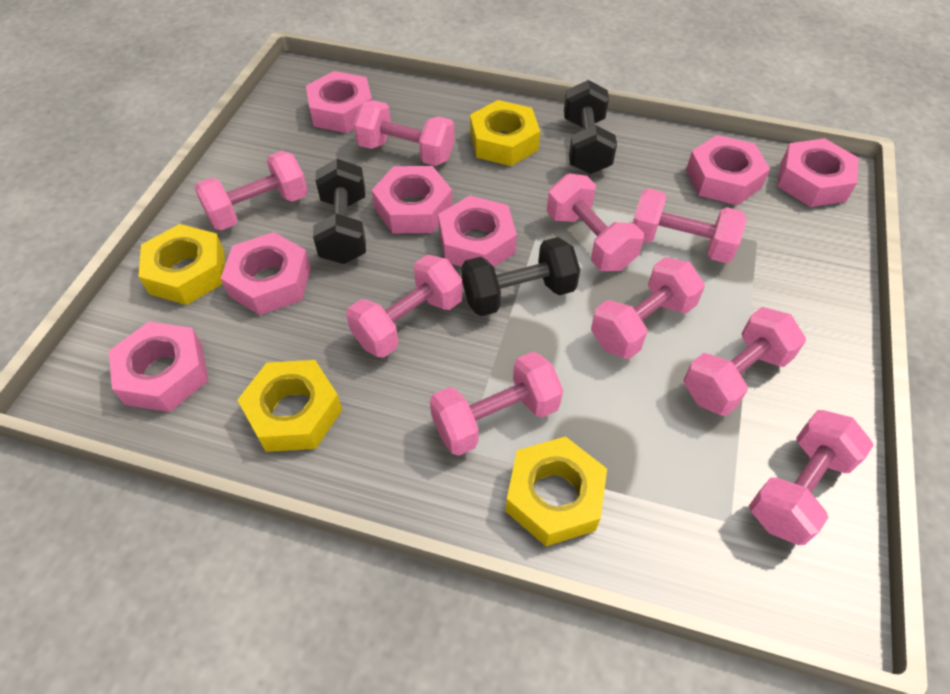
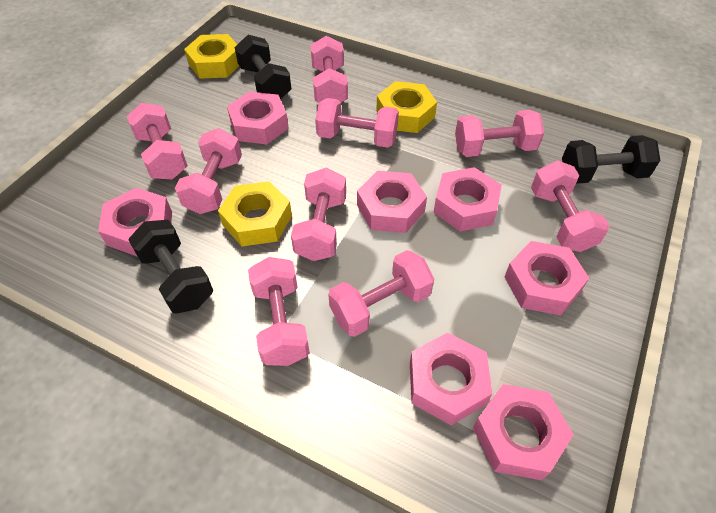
yellow nut: 4 -> 3

